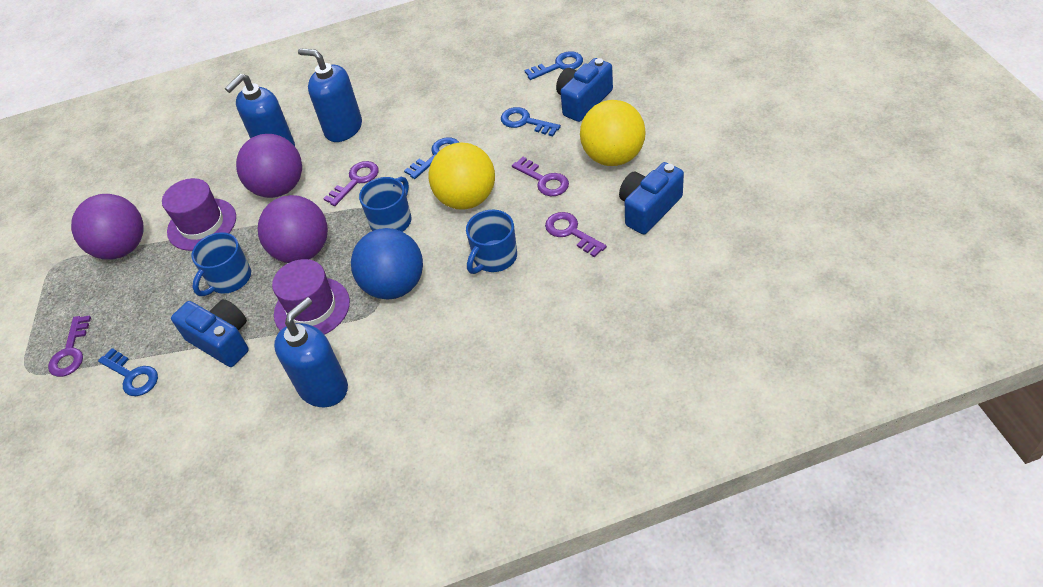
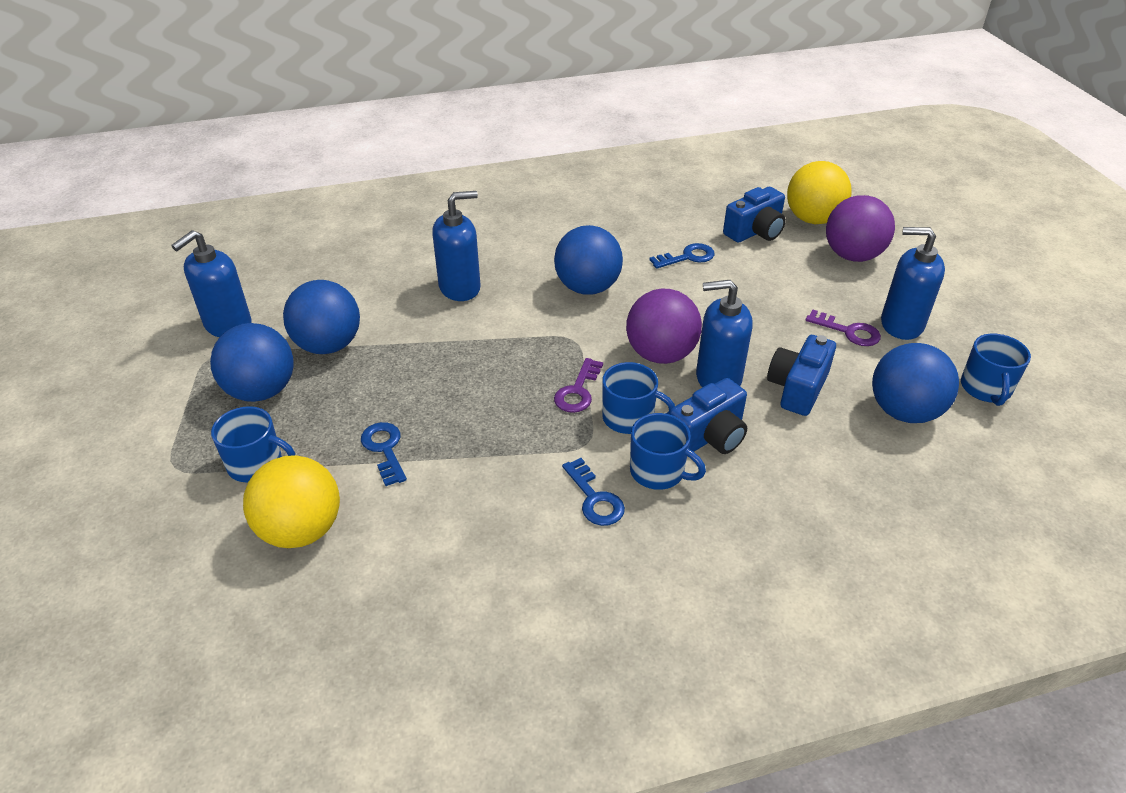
blue ball: 1 -> 4
blue key: 4 -> 3
blue mug: 3 -> 4
blue soap dispenser: 3 -> 4
purple ball: 3 -> 2
purple hat: 2 -> 0
purple key: 4 -> 2

